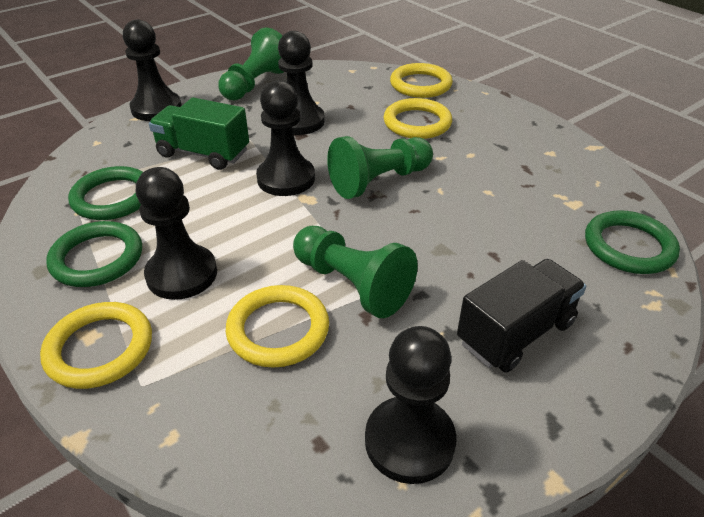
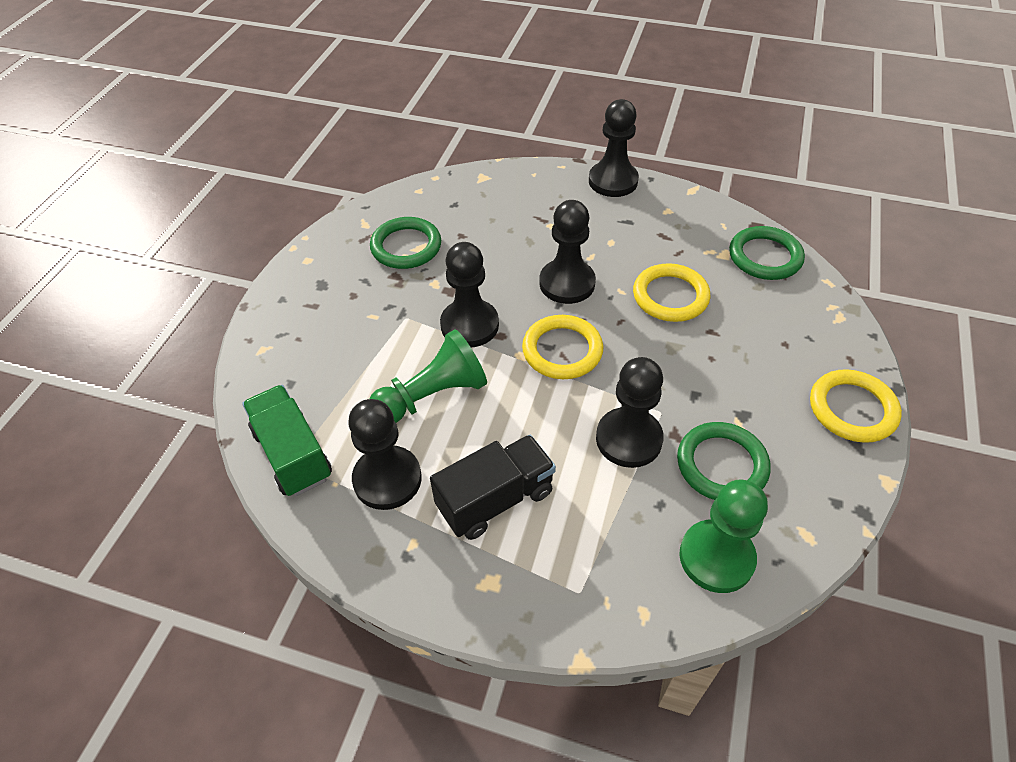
green pawn: 3 -> 2
yellow ring: 4 -> 3

